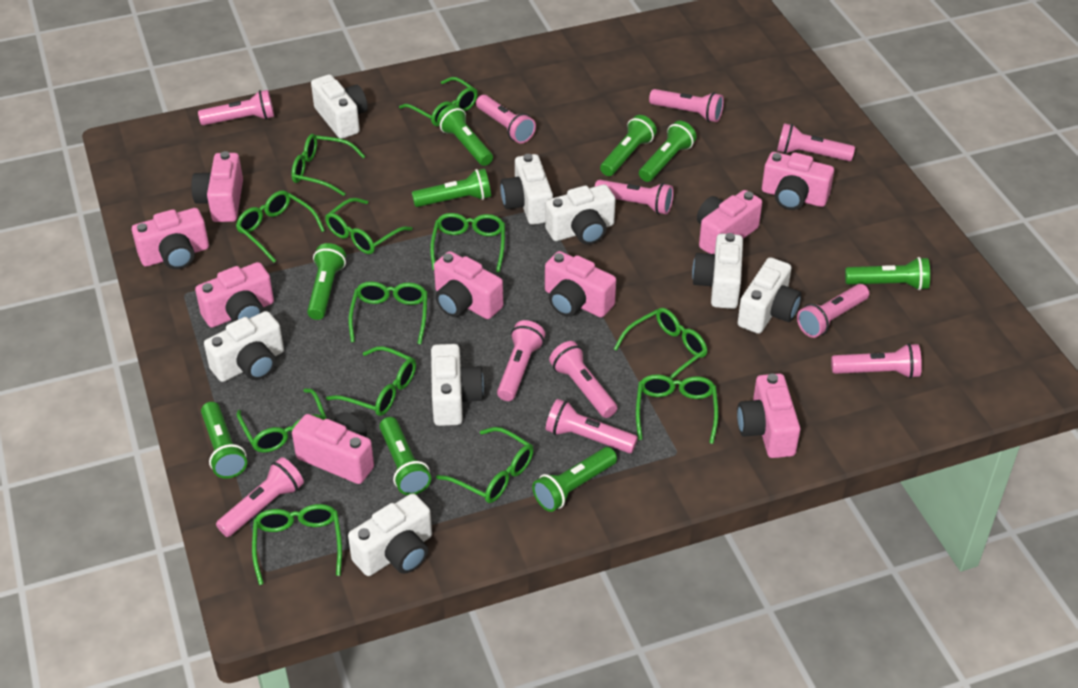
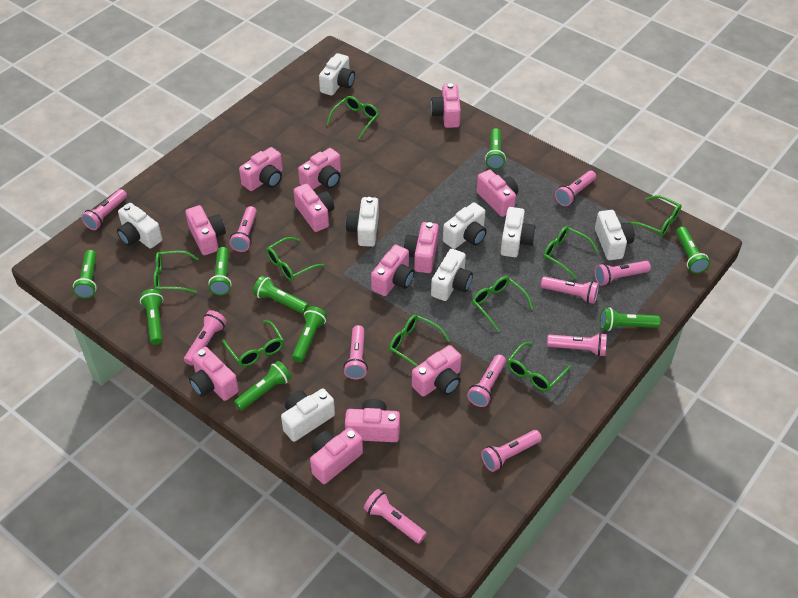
green glasses: 12 -> 9
pink camera: 9 -> 12

